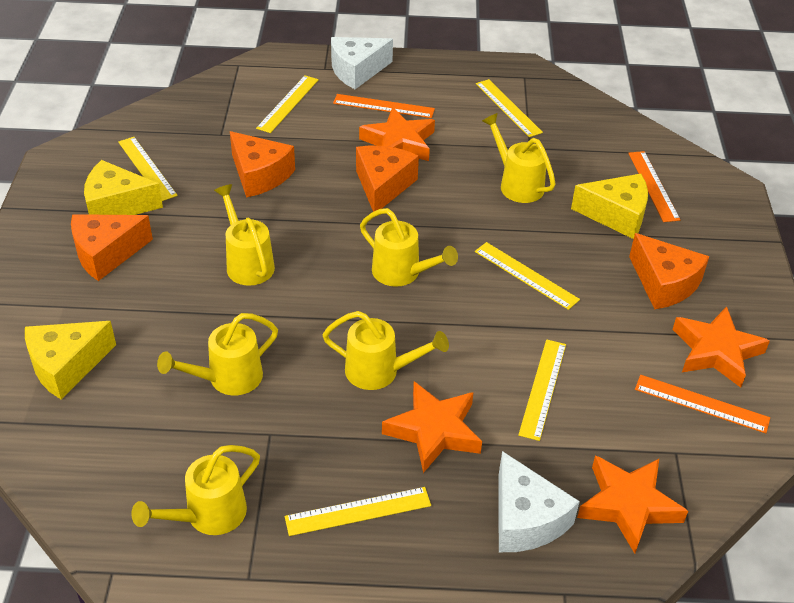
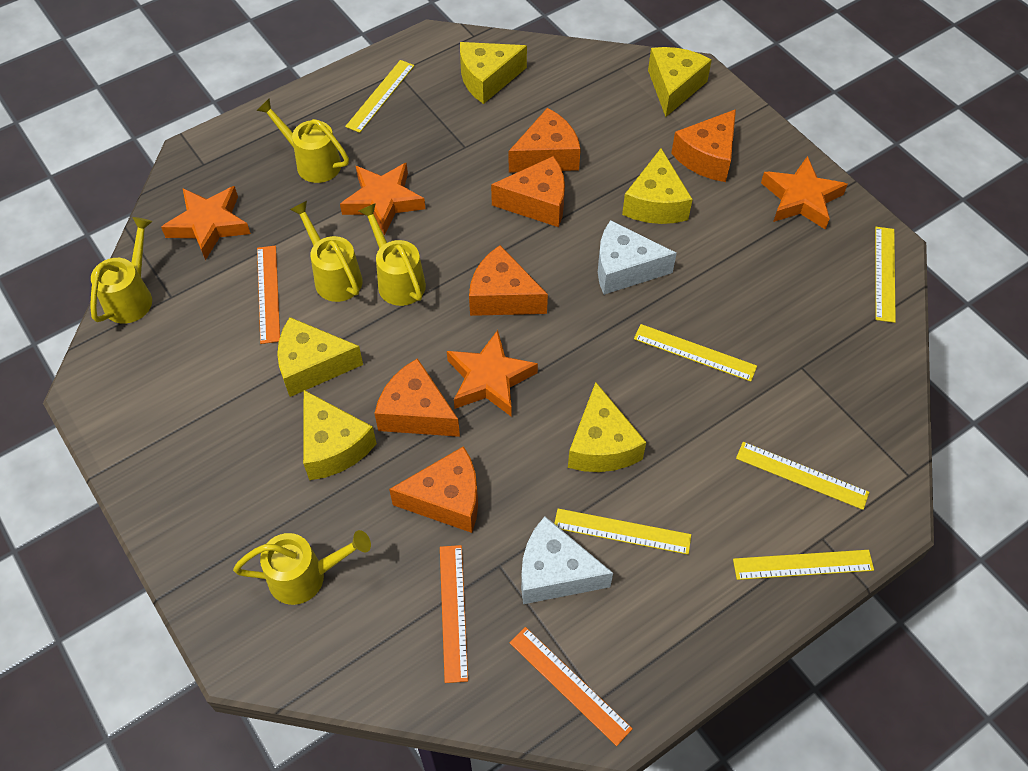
orange cheese: 4 -> 6
yellow cheese: 3 -> 6
yellow watering can: 6 -> 5

